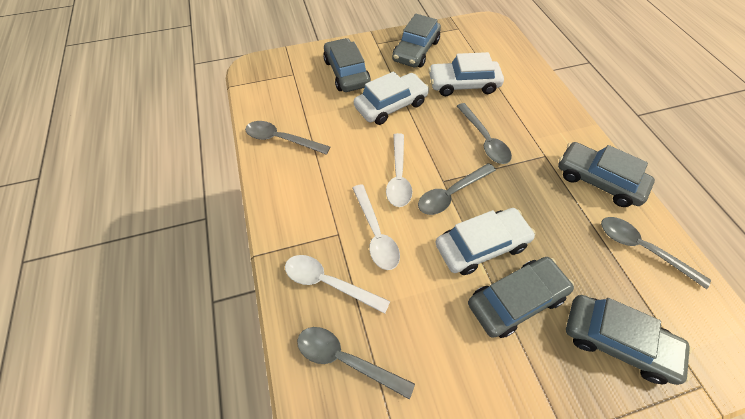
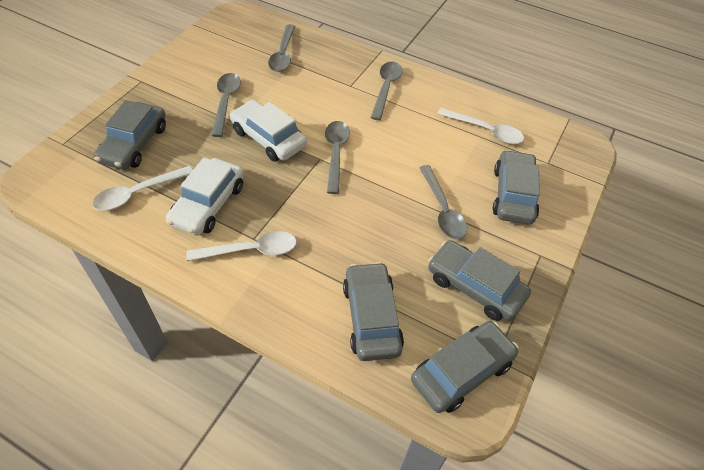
white car: 3 -> 2

